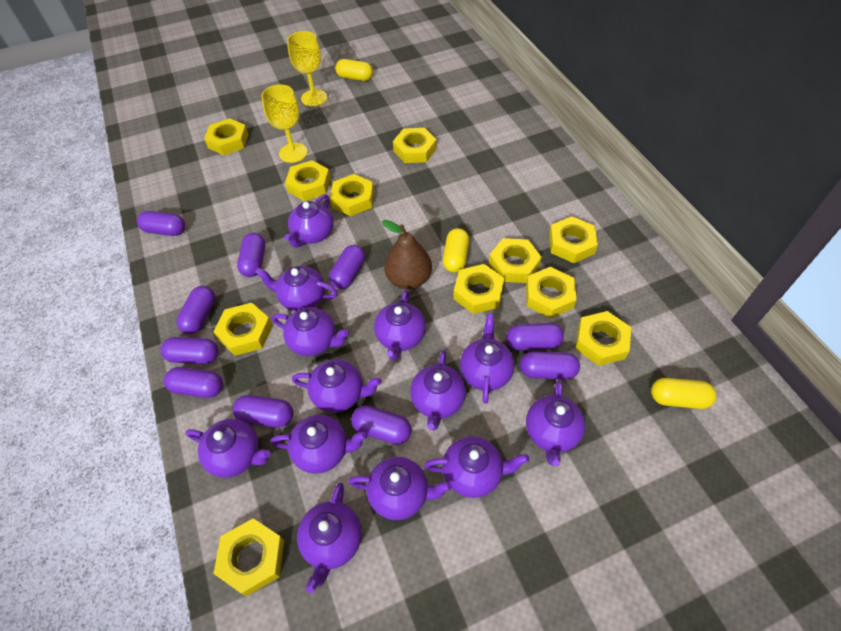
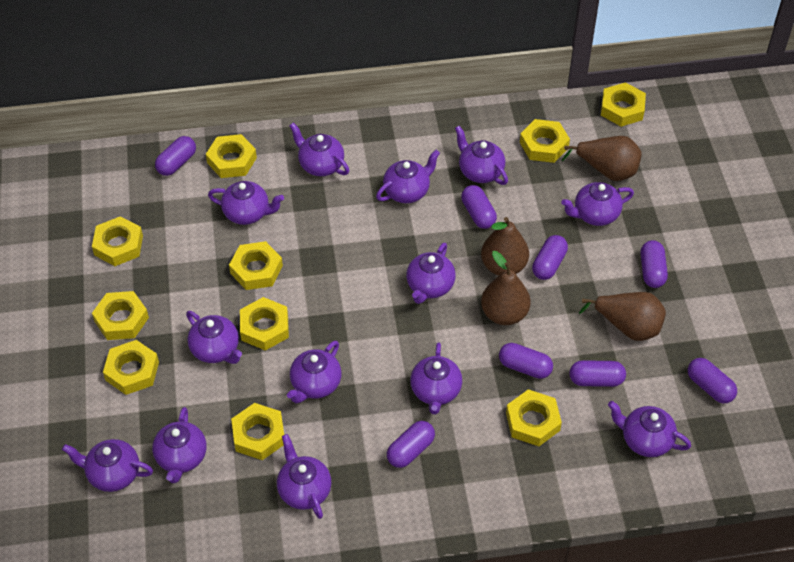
brown pear: 1 -> 4
purple capsule: 10 -> 8
yellow capsule: 3 -> 0
yellow goblet: 2 -> 0
yellow nut: 11 -> 10

